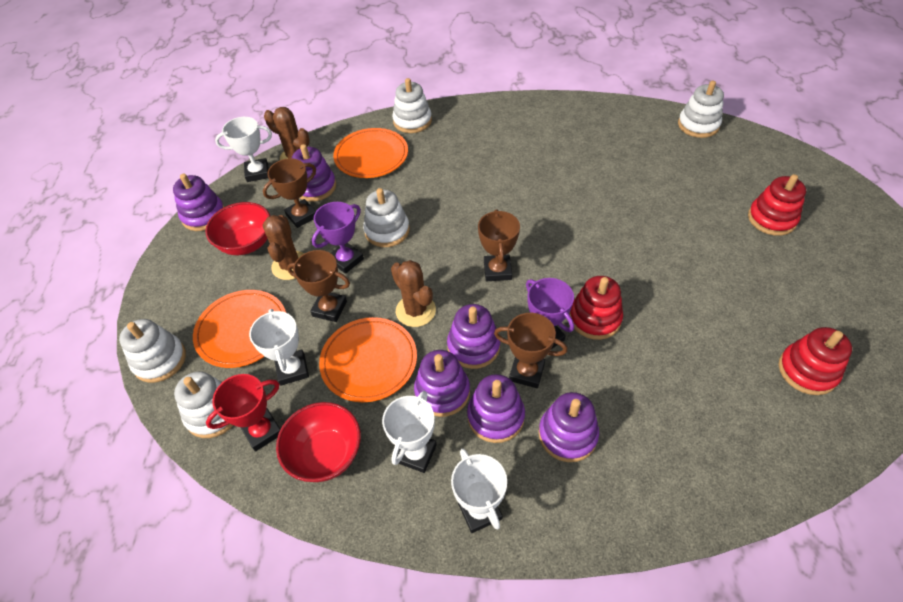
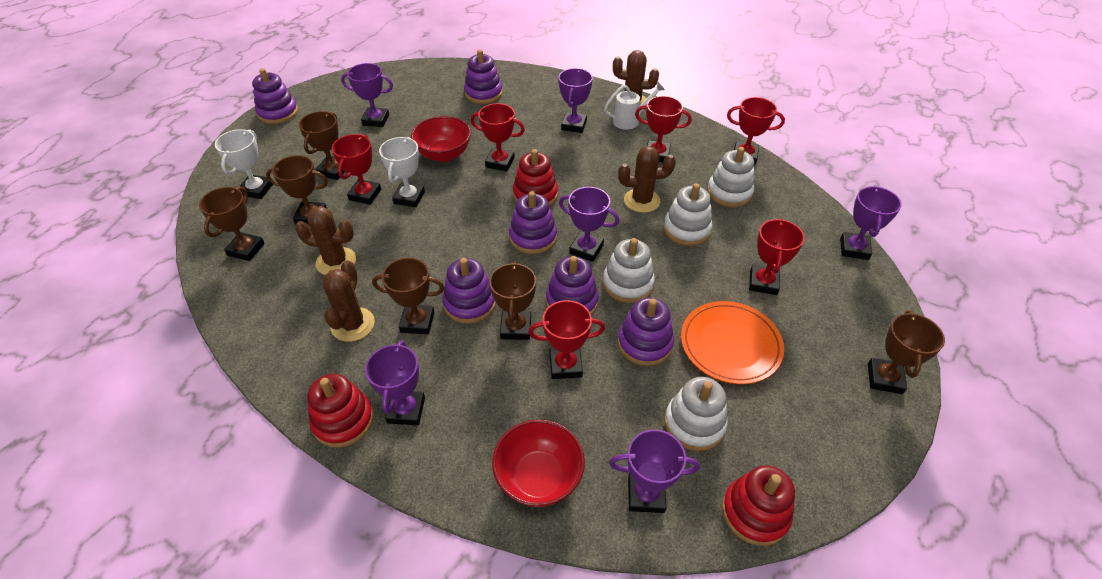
brown cactus: 3 -> 4
brown trophy: 4 -> 6
orange plate: 3 -> 1
purple trophy: 2 -> 6
red trophy: 1 -> 6
white stacking toy: 5 -> 4
white trophy: 4 -> 2
white watering can: 0 -> 1

